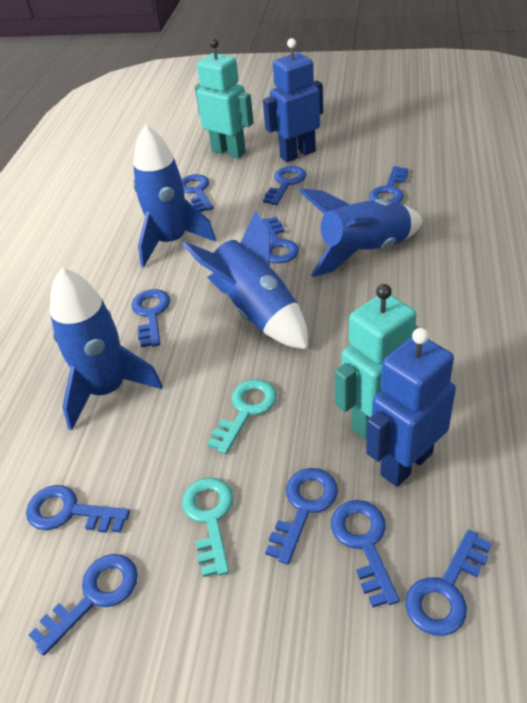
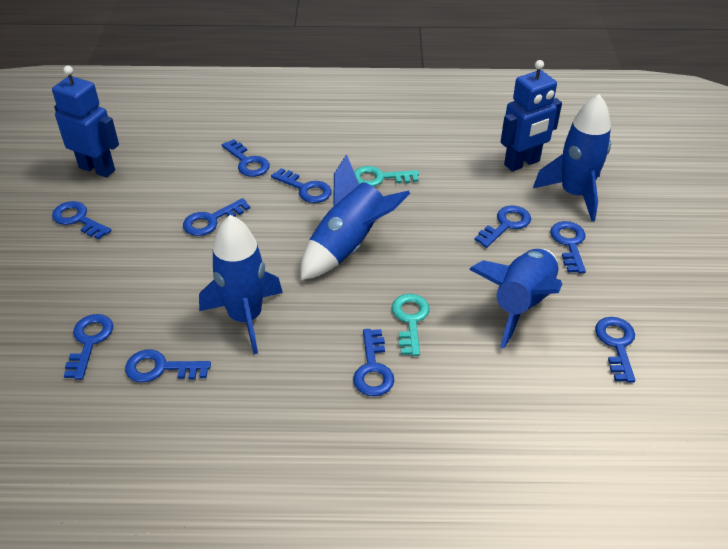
turquoise robot: 2 -> 0

